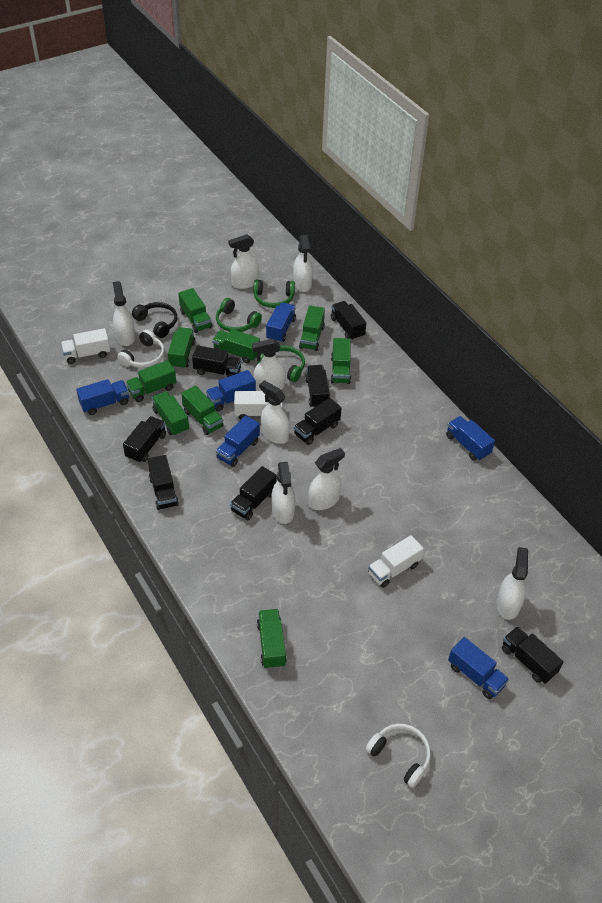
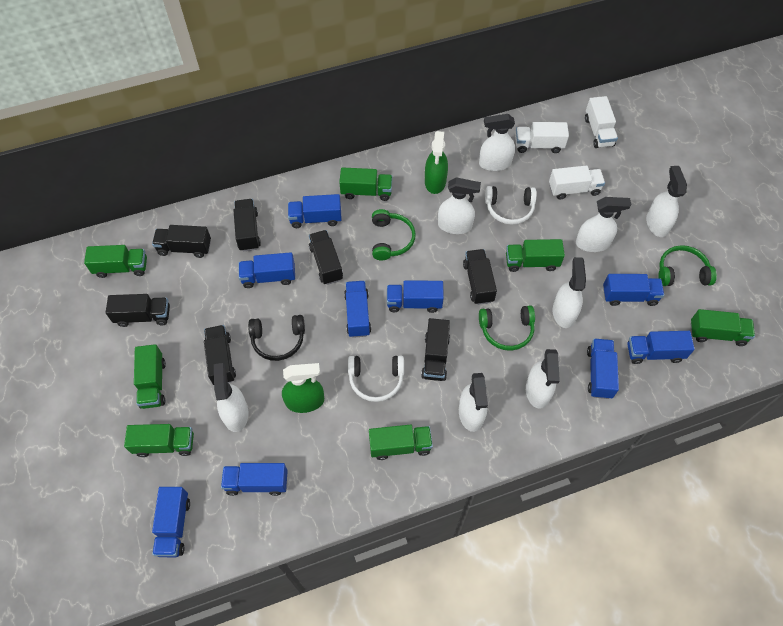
black truck: 8 -> 7
blue truck: 6 -> 9
green spray bottle: 0 -> 2
green truck: 9 -> 7

